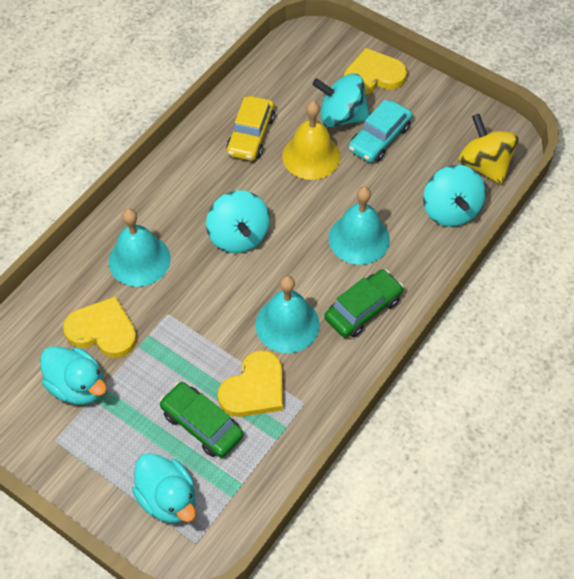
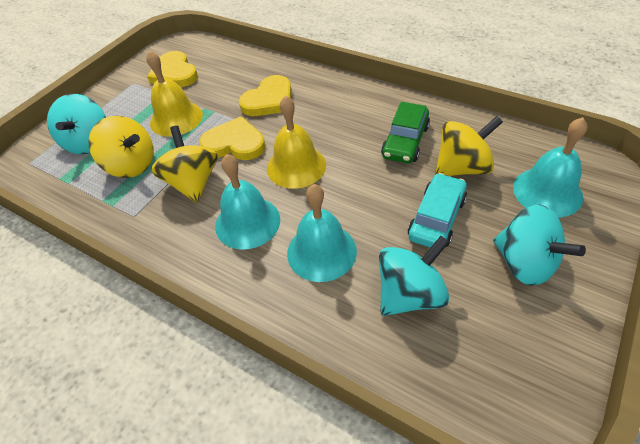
green car: 2 -> 1
turquoise duck: 2 -> 0
yellow bell: 1 -> 2
yellow car: 1 -> 0
yellow spinning top: 1 -> 3

